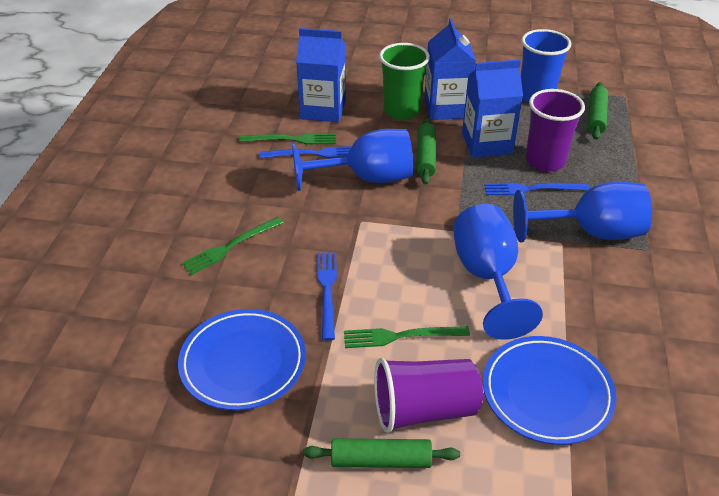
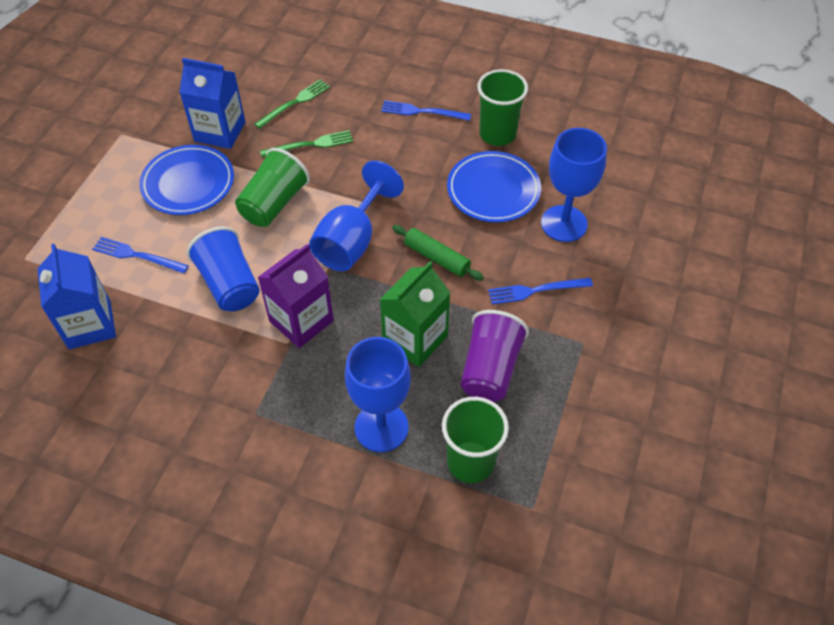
blue carton: 3 -> 2
green carton: 0 -> 1
green cup: 1 -> 3
green fork: 3 -> 2
green rolling pin: 3 -> 1
purple carton: 0 -> 1
purple cup: 2 -> 1

